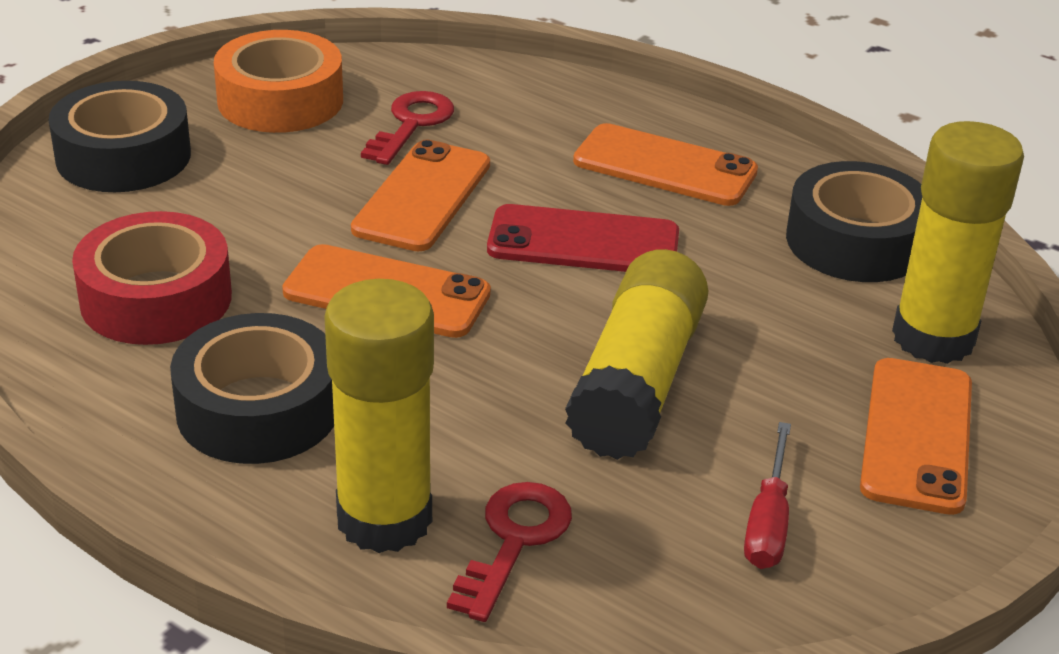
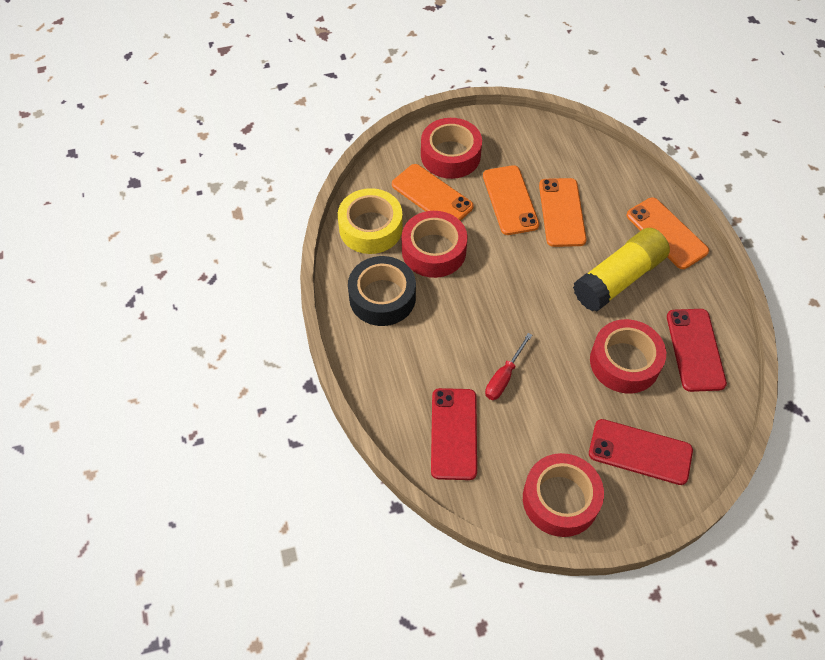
black tape: 3 -> 1
orange tape: 1 -> 0
red key: 2 -> 0
red phone: 1 -> 3
red tape: 1 -> 4
yellow glue stick: 3 -> 1
yellow tape: 0 -> 1

